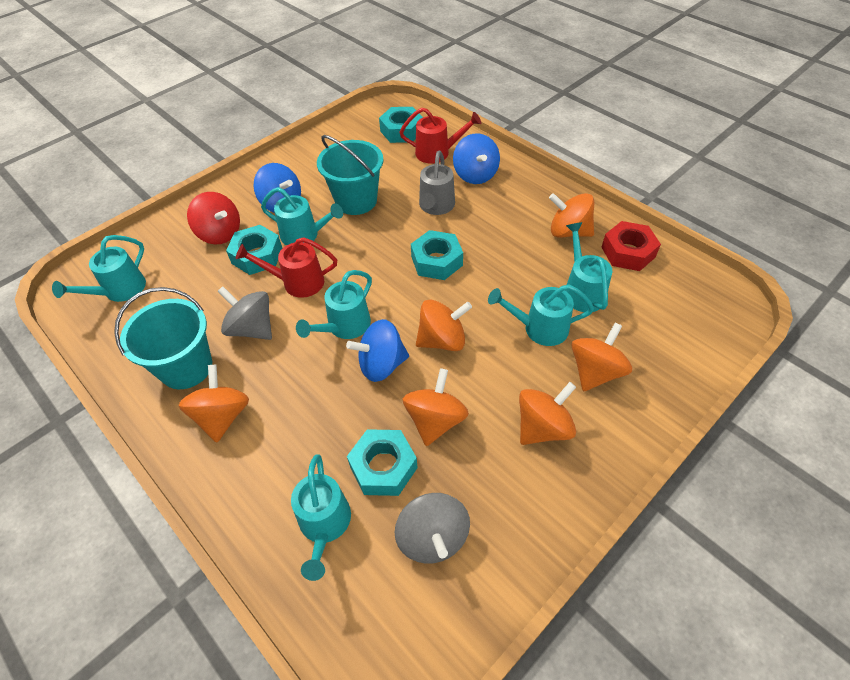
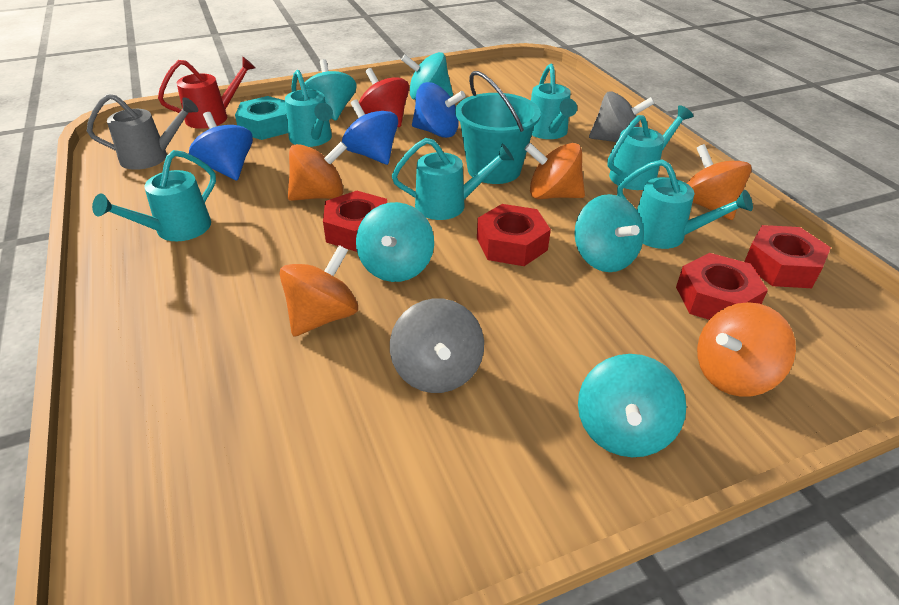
orange spinning top: 6 -> 5
red nut: 1 -> 4
red watering can: 2 -> 1
turquoise bucket: 2 -> 1
turquoise nut: 4 -> 1
turquoise spinning top: 0 -> 5

